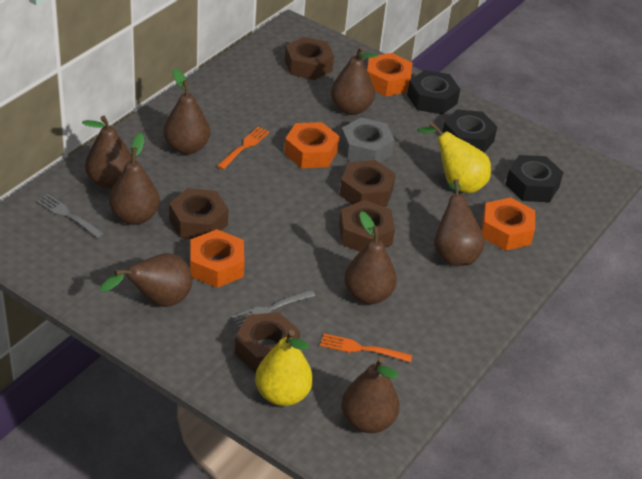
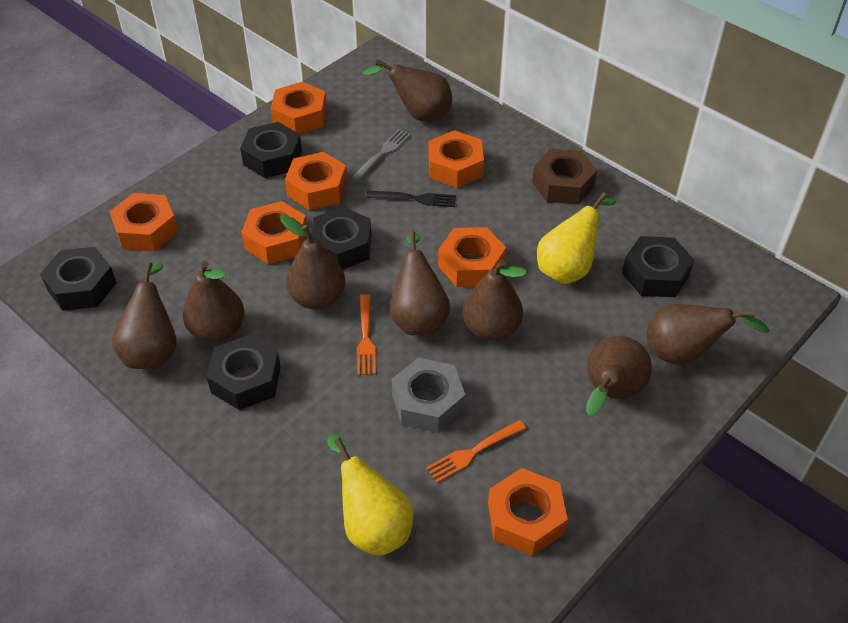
black fork: 0 -> 1
black nut: 3 -> 5
brown nut: 5 -> 1
grey fork: 2 -> 1
orange nut: 4 -> 7

